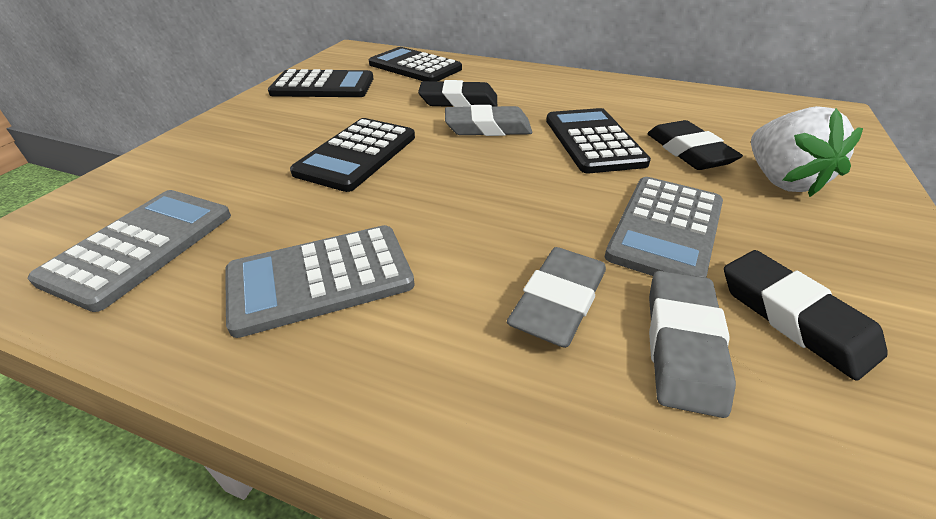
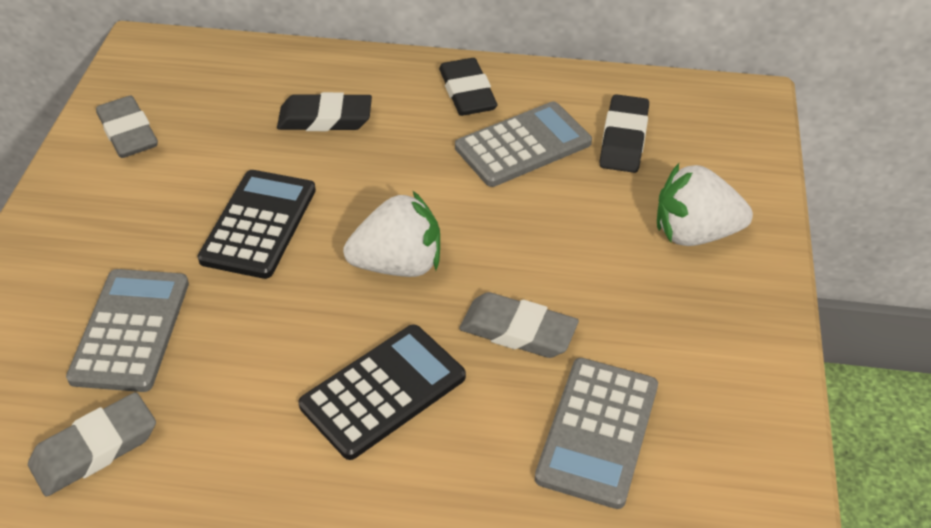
black calculator: 4 -> 2
white strawberry: 1 -> 2

